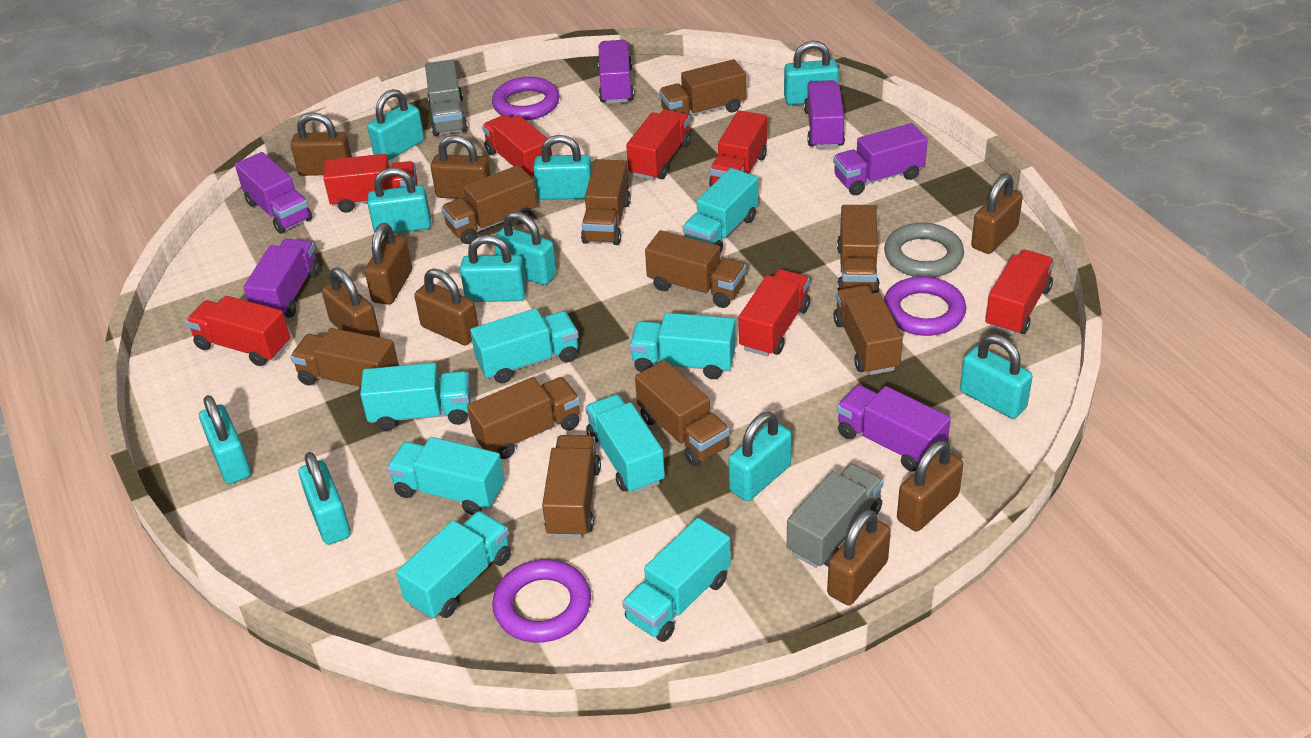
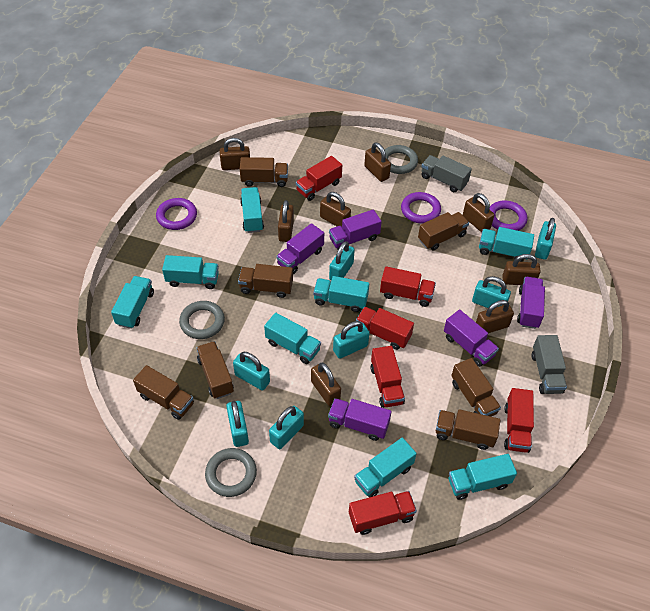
brown truck: 10 -> 7
grey ring: 1 -> 3
purple truck: 6 -> 5
red truck: 7 -> 6
turquoise padlock: 10 -> 7

